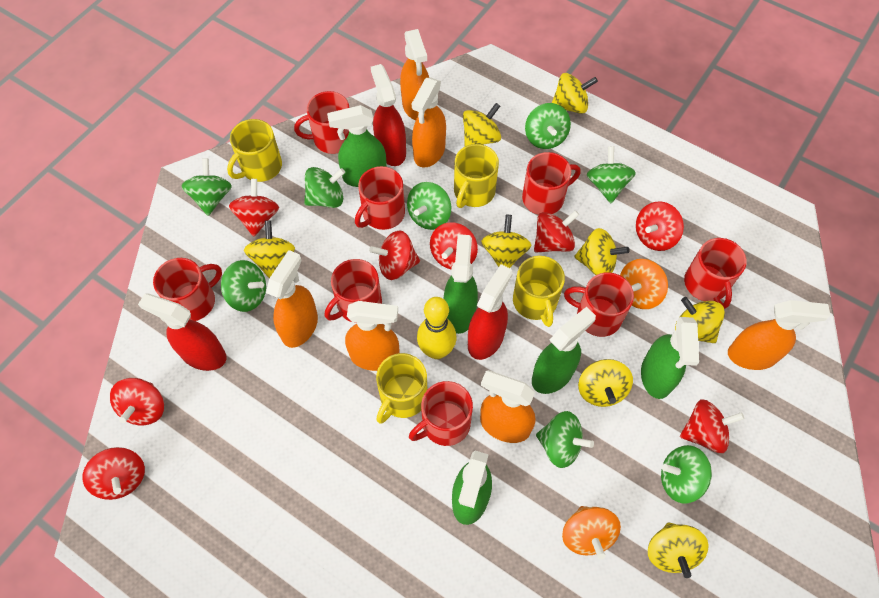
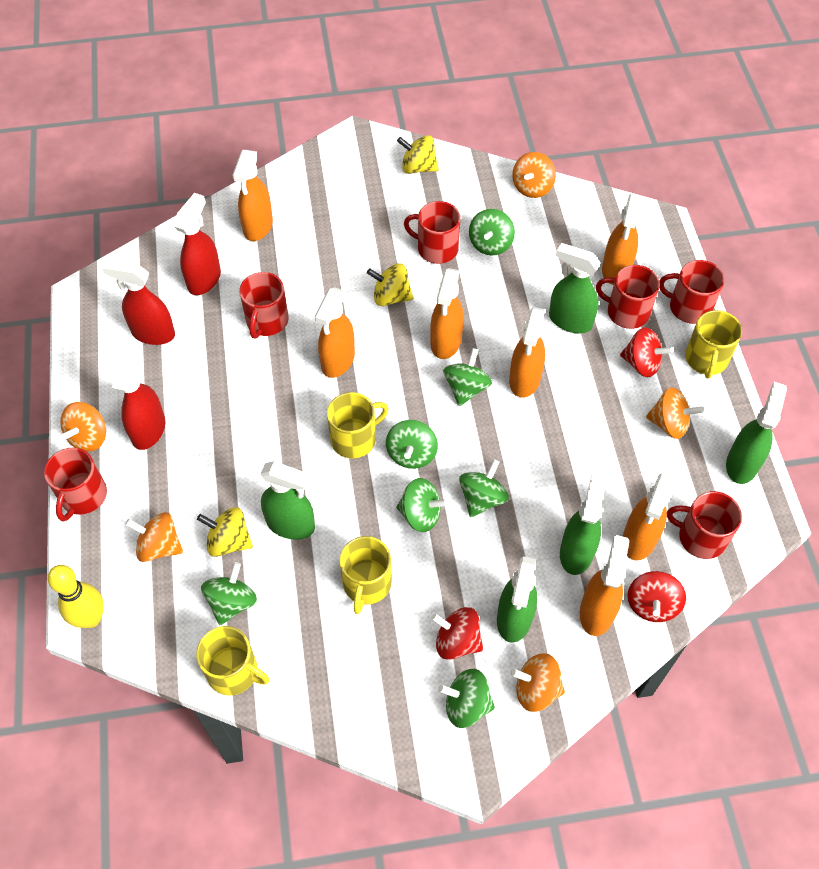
green spinning top: 8 -> 7
orange spinning top: 2 -> 5
orange spray bottle: 6 -> 7
red mug: 8 -> 6
red spinning top: 8 -> 3
yellow spinning top: 8 -> 3

